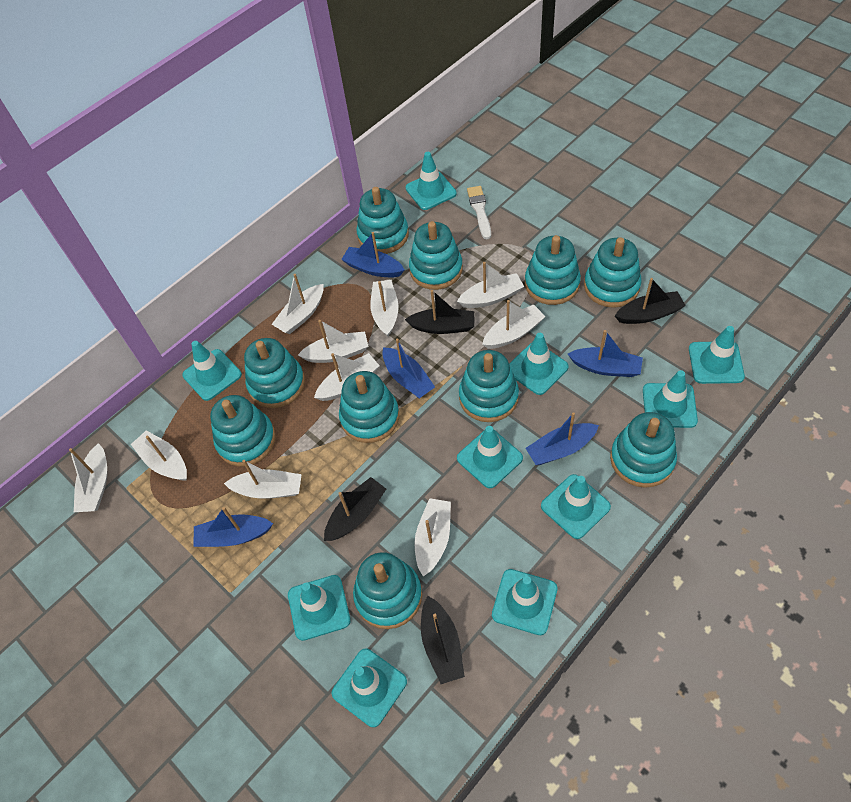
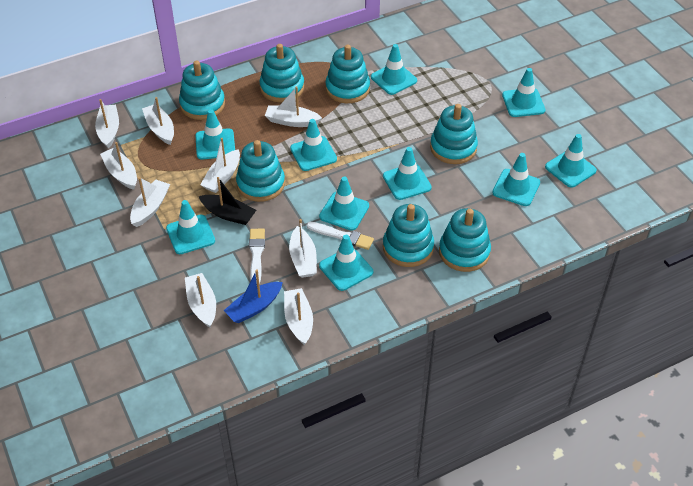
black boat: 4 -> 1
blue boat: 5 -> 1
turquoise stacking toy: 10 -> 7
white boat: 10 -> 9
white brush: 1 -> 2

